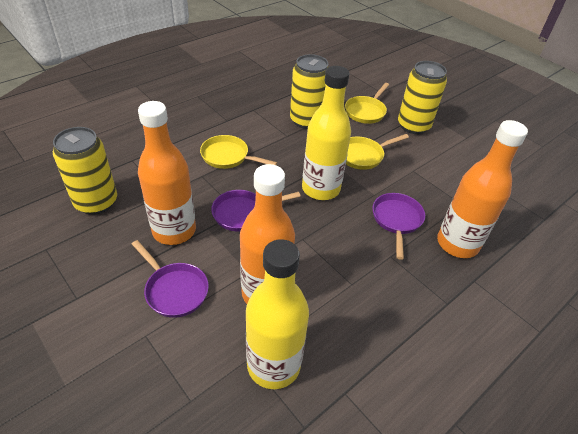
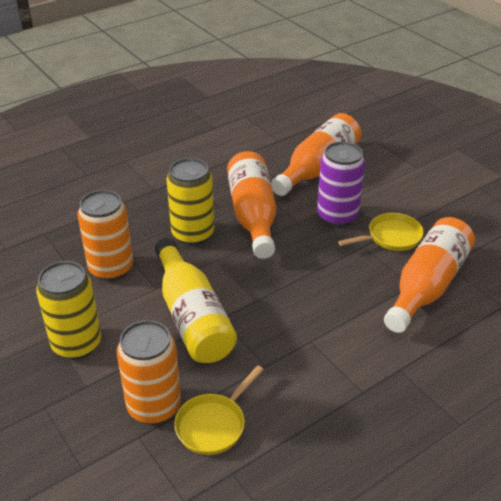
orange can: 0 -> 2
purple can: 0 -> 1
purple pan: 3 -> 0
yellow bottle: 2 -> 1
yellow can: 3 -> 2
yellow pan: 3 -> 2

